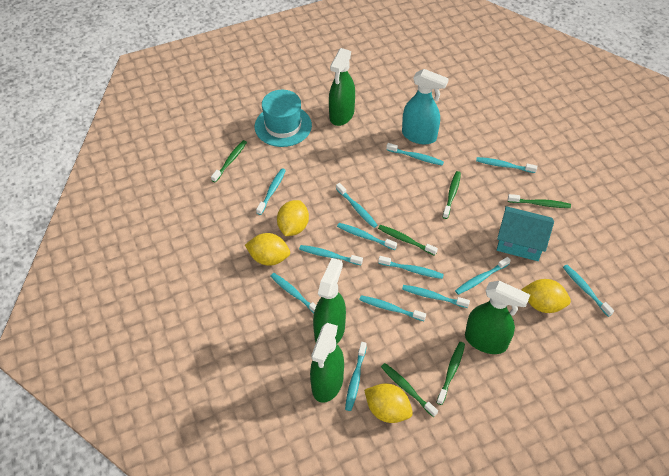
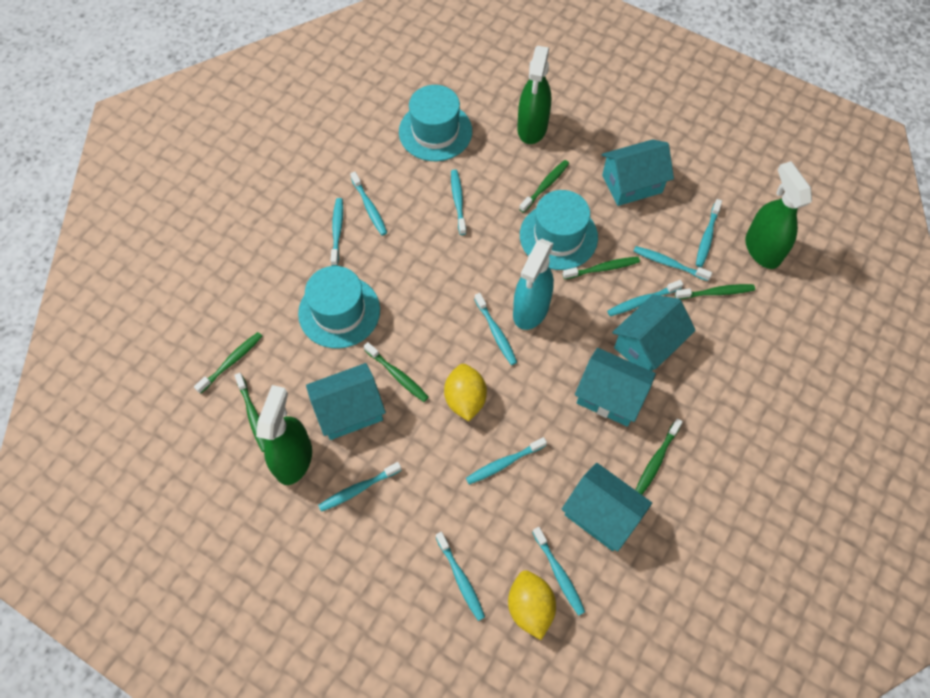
green spray bottle: 4 -> 3
green toothbrush: 6 -> 7
turquoise hat: 1 -> 3
turquoise house: 1 -> 5
turquoise toothbrush: 13 -> 11
yellow lemon: 4 -> 2

